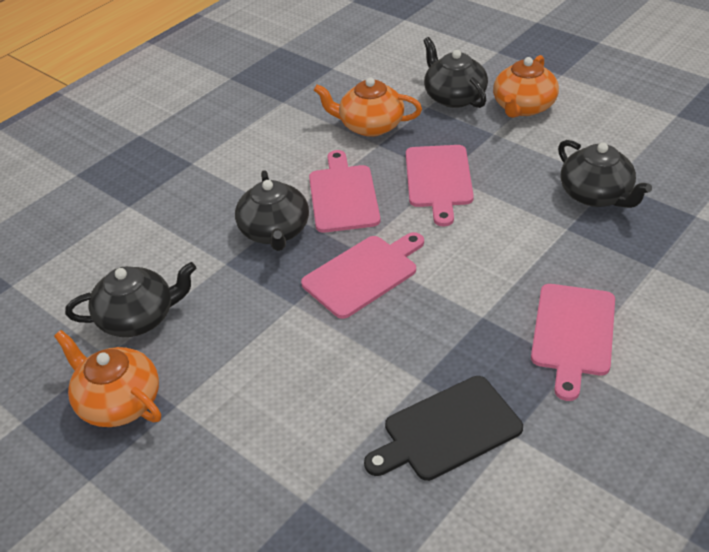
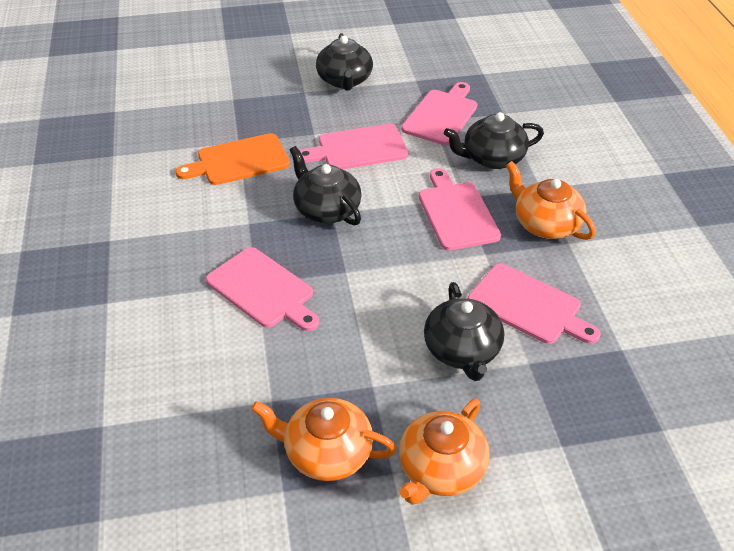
black cutting board: 1 -> 0
orange cutting board: 0 -> 1
pink cutting board: 4 -> 5

